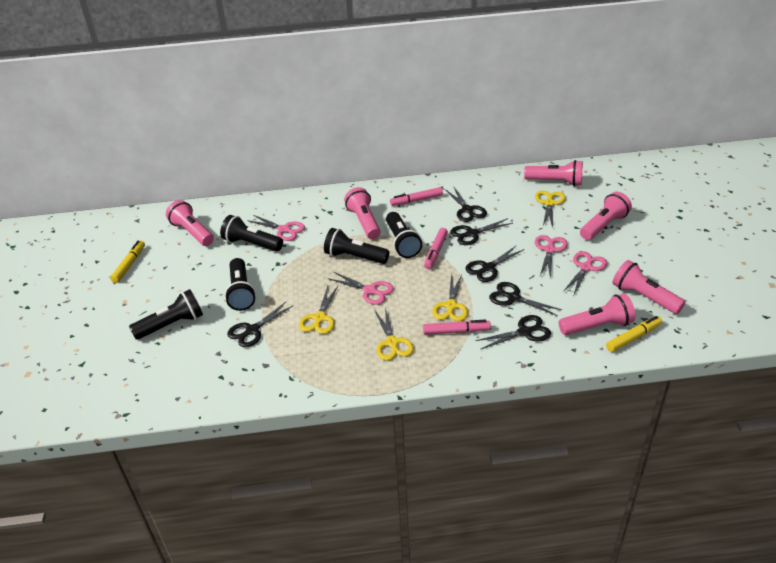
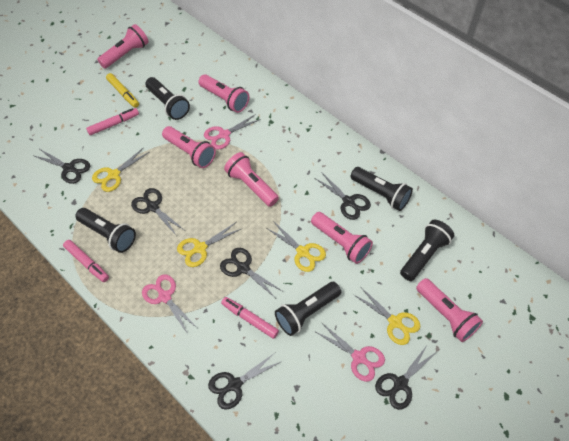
pink scissors: 4 -> 3
yellow marker: 2 -> 1

